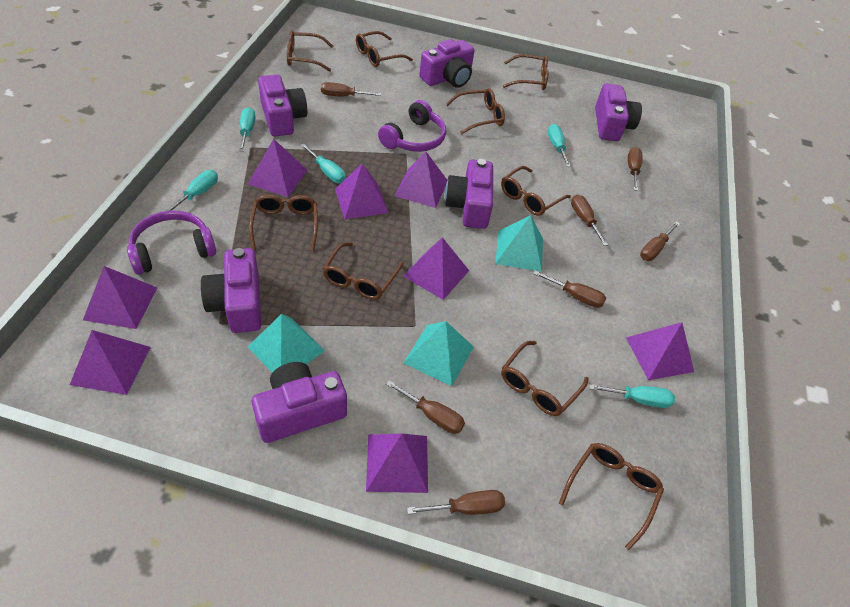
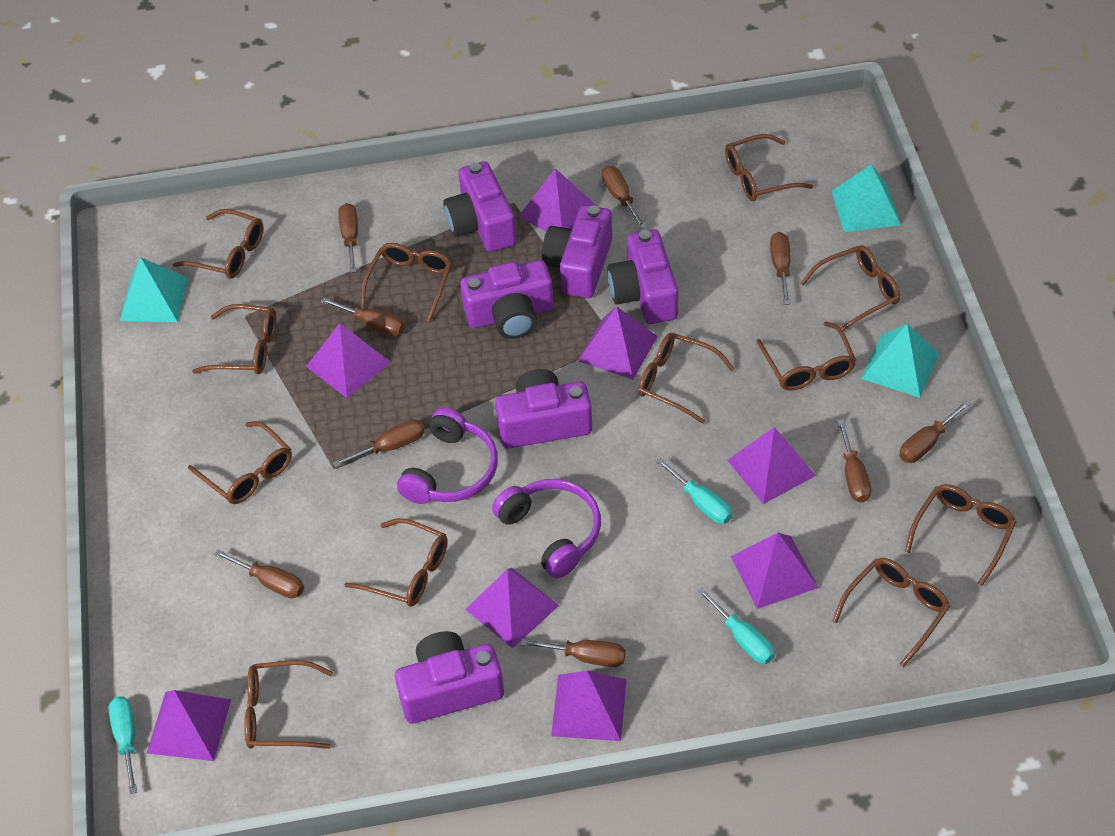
brown glasses: 9 -> 12
brown screwdriver: 7 -> 9
turquoise screwdriver: 5 -> 3

